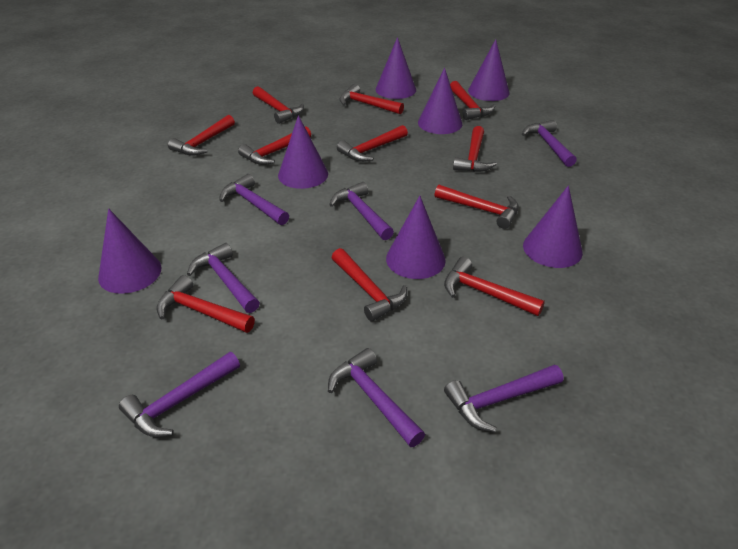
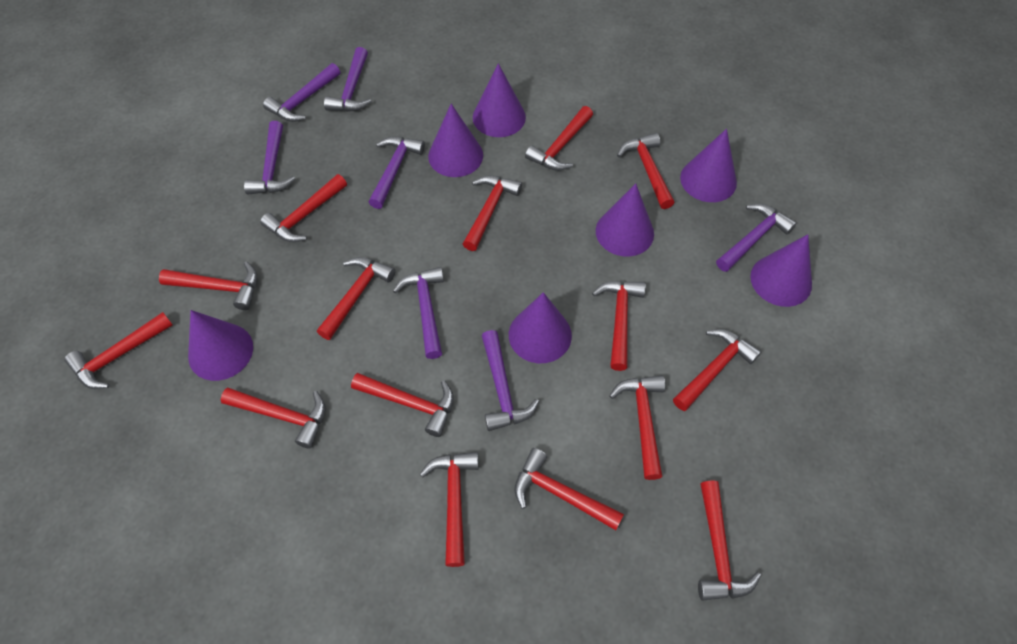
red hammer: 11 -> 15

